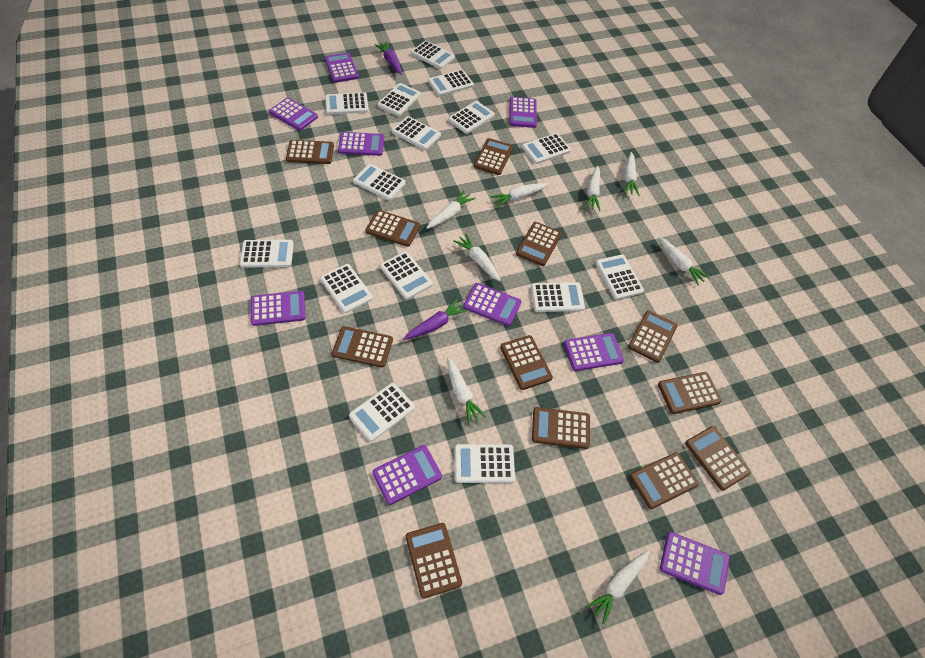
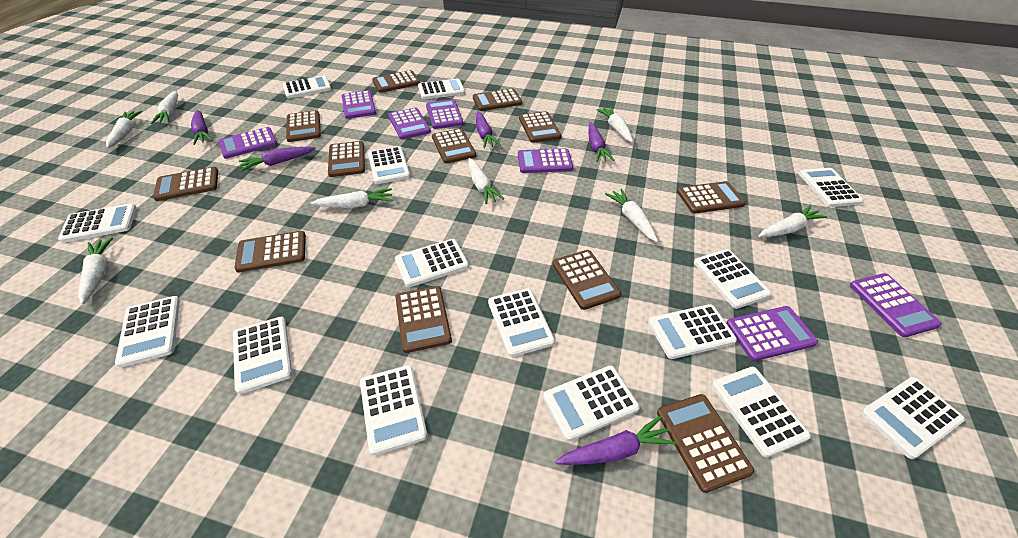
purple calculator: 9 -> 7
purple carrot: 2 -> 5

